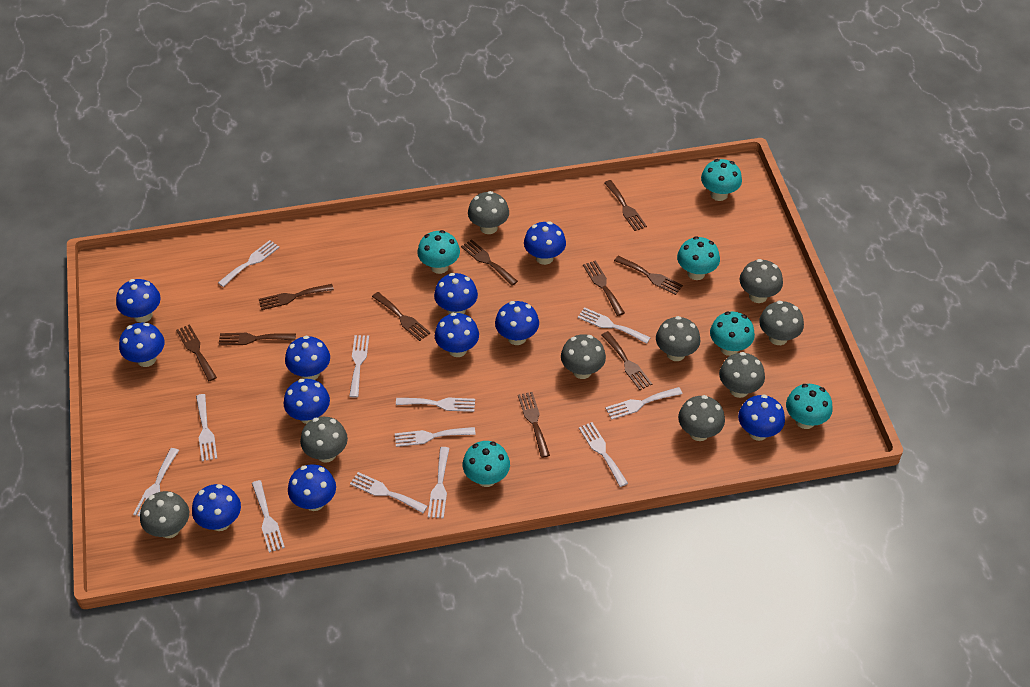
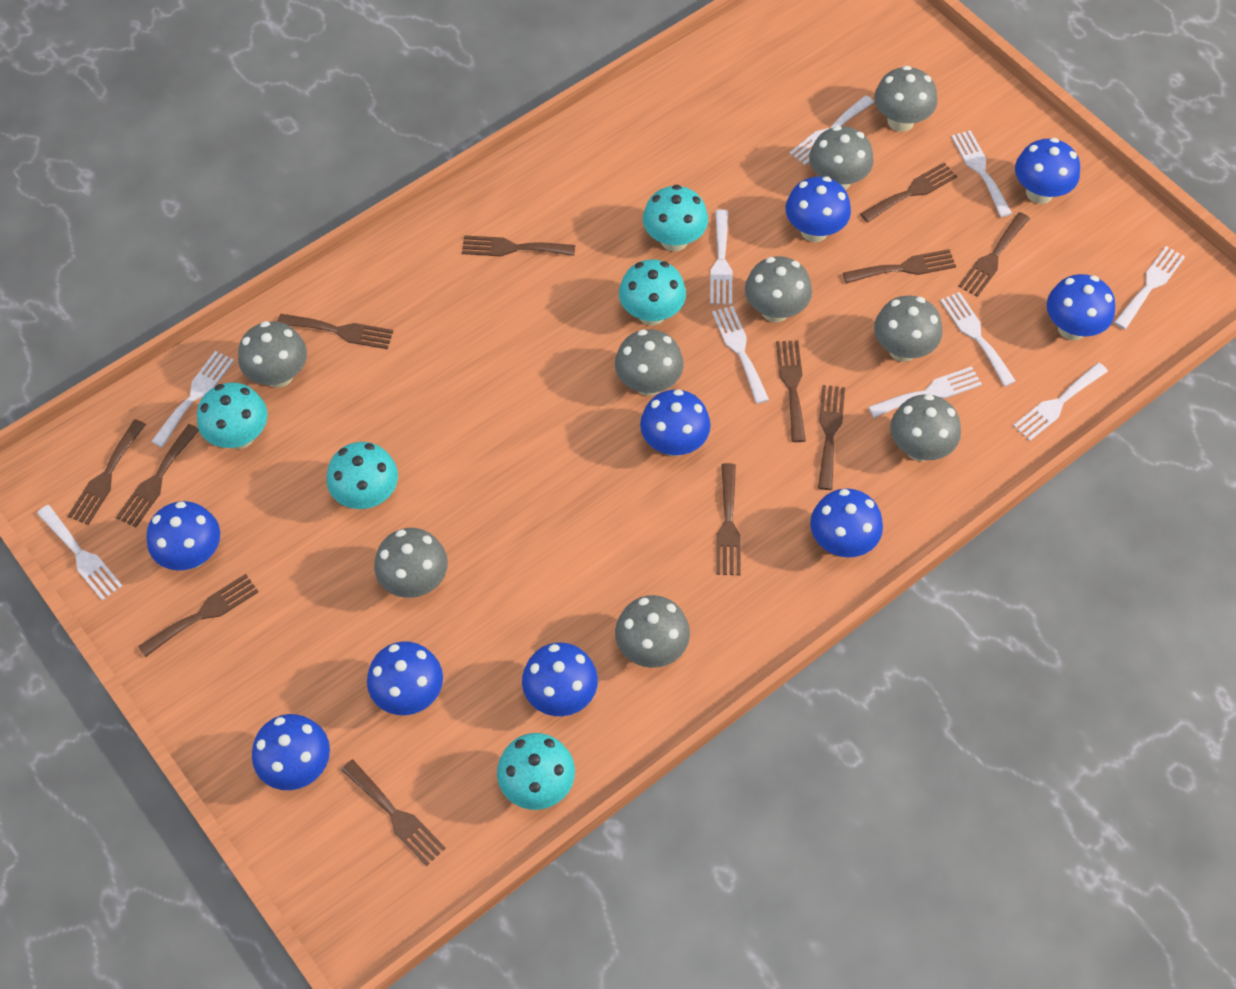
blue mushroom: 11 -> 9
brown fork: 10 -> 12
turquoise mushroom: 6 -> 5
white fork: 12 -> 10

